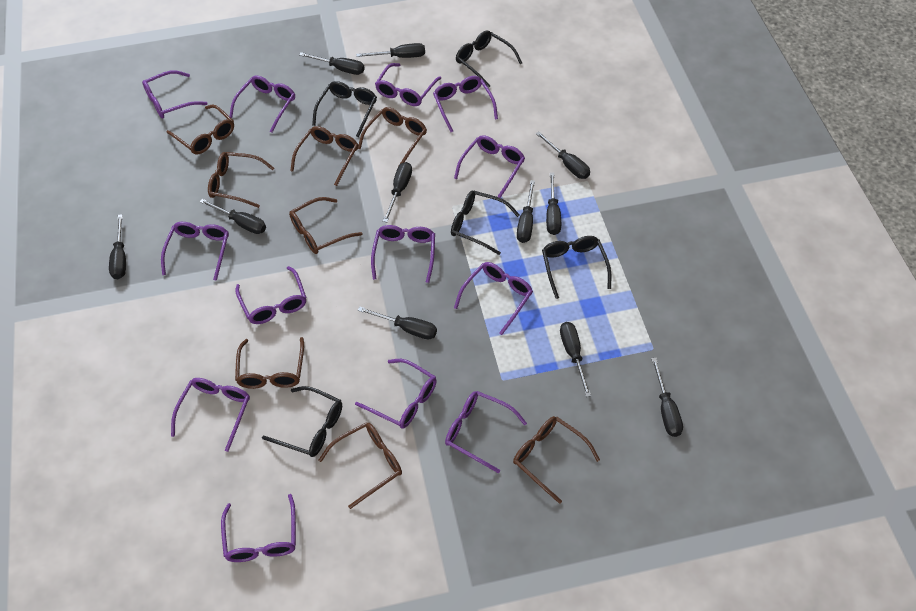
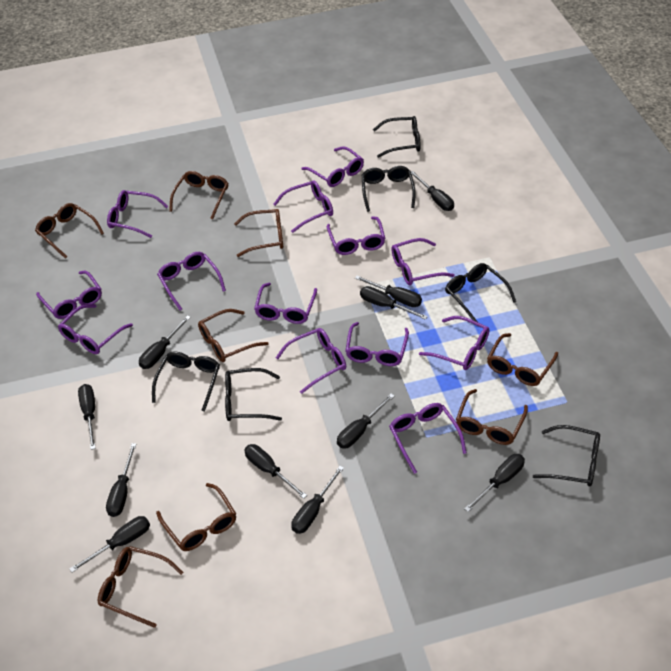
black glasses: 5 -> 6

